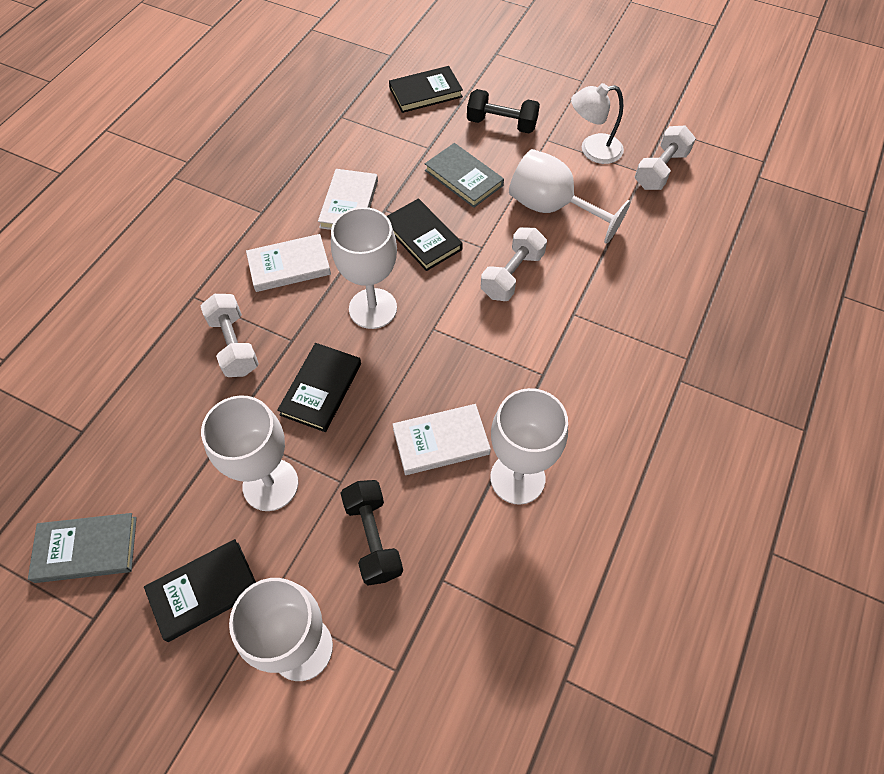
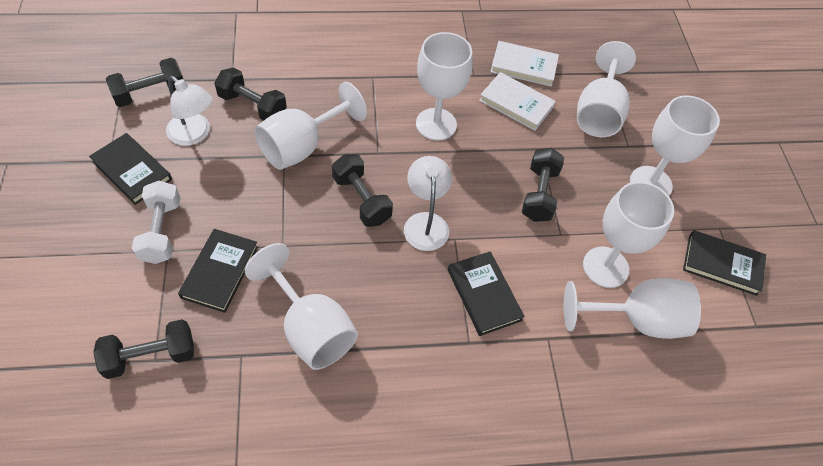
black dumbbell: 2 -> 5
grey book: 2 -> 0
white book: 3 -> 2
white dumbbell: 3 -> 1
white goblet: 5 -> 7
white lamp: 1 -> 2

